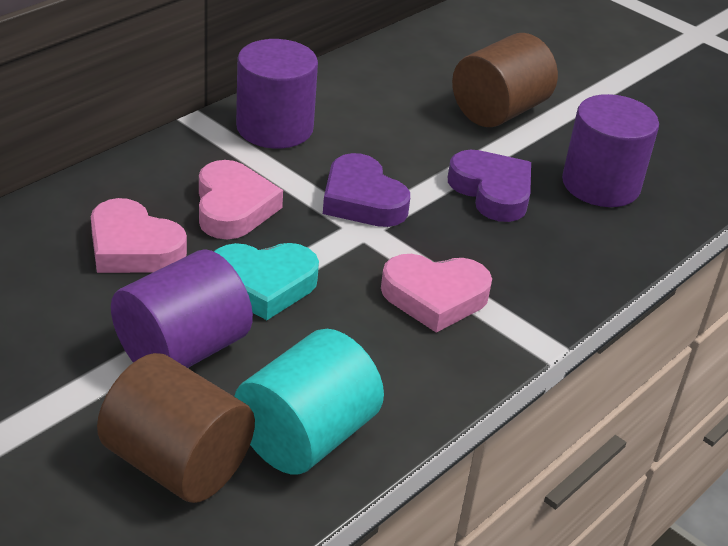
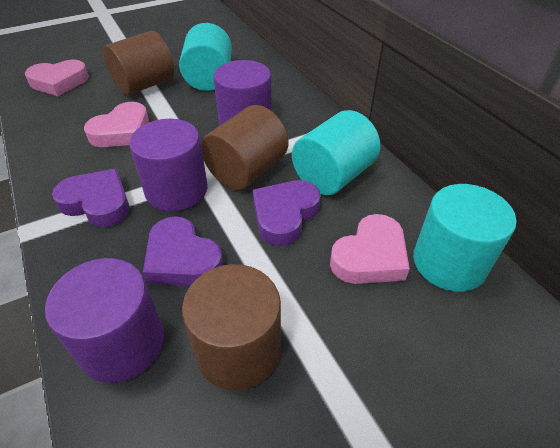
brown cylinder: 2 -> 3
purple heart: 2 -> 3
turquoise cylinder: 1 -> 3
turquoise heart: 1 -> 0

